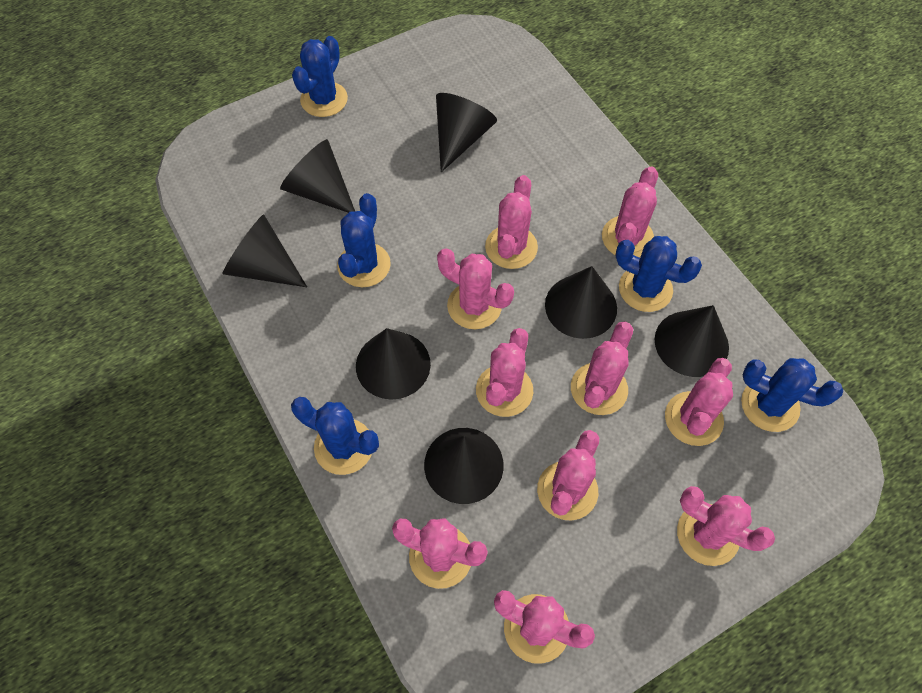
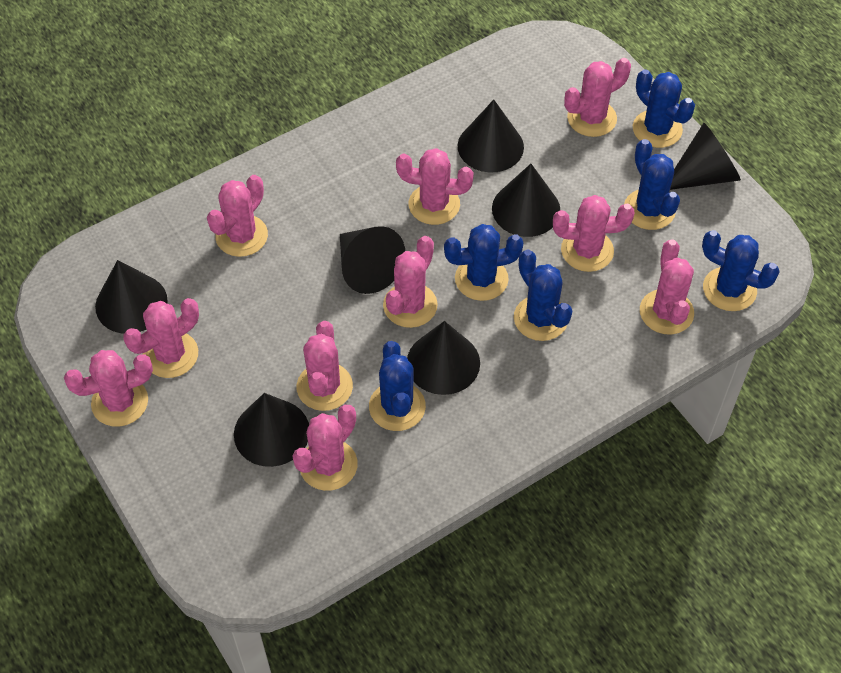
blue cactus: 5 -> 6

